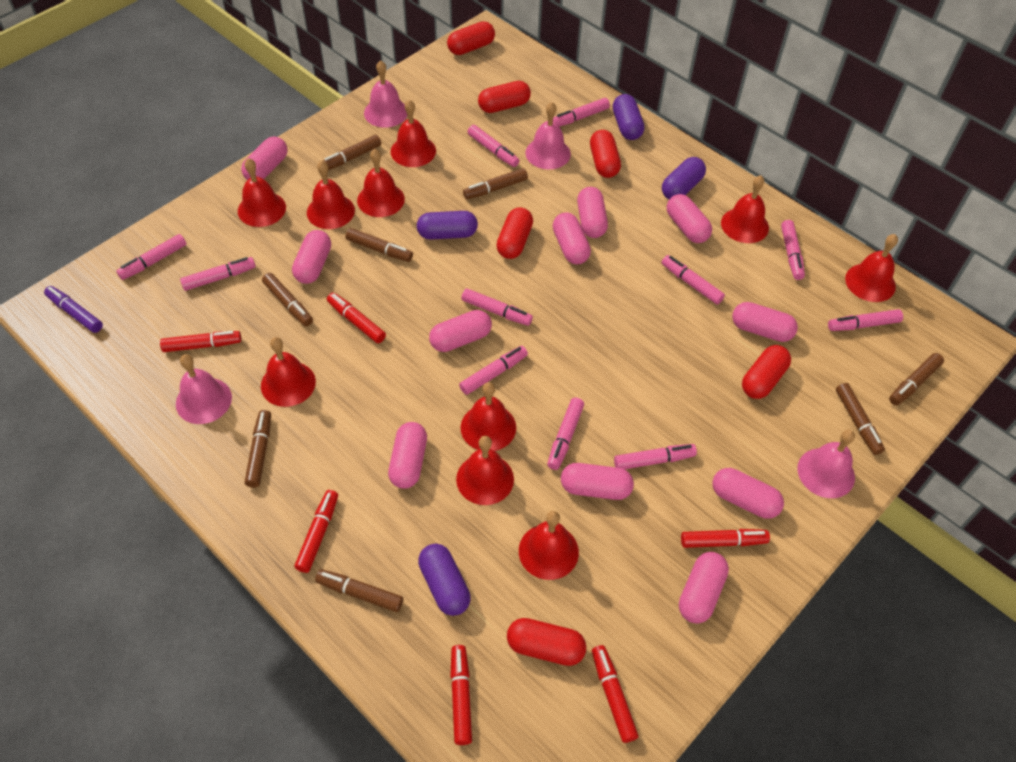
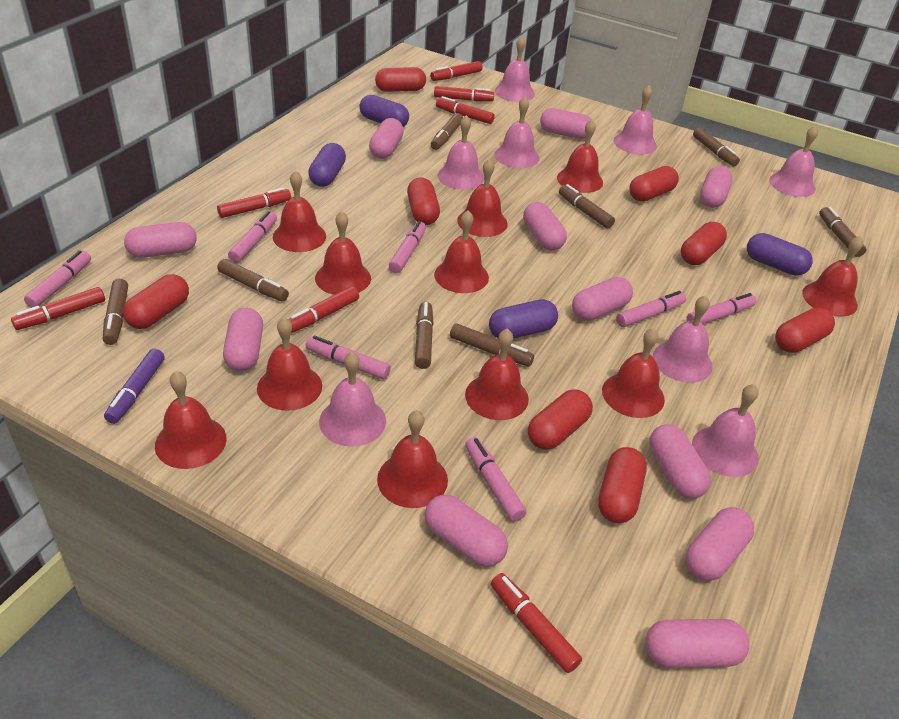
pink bell: 4 -> 8
pink marker: 11 -> 7
red bell: 10 -> 11
red capsule: 6 -> 8
red marker: 6 -> 7

